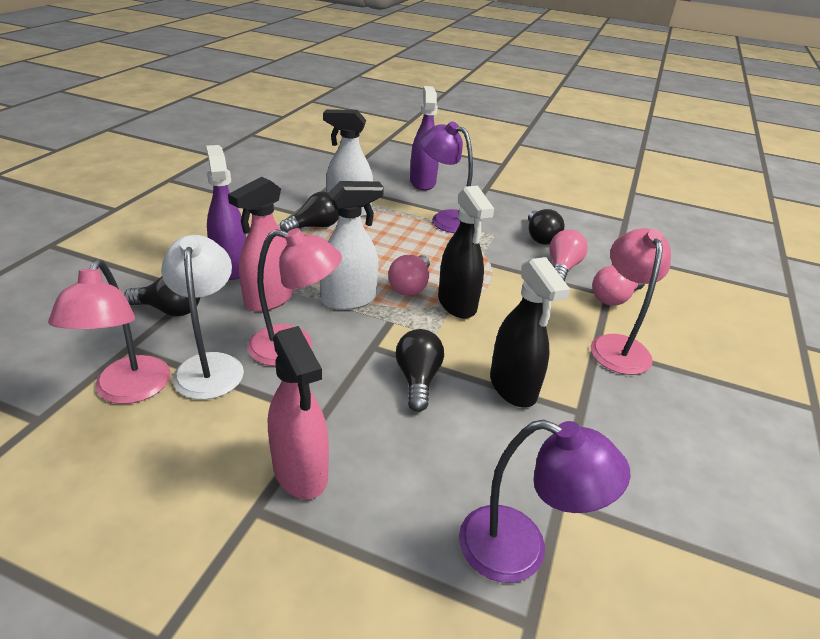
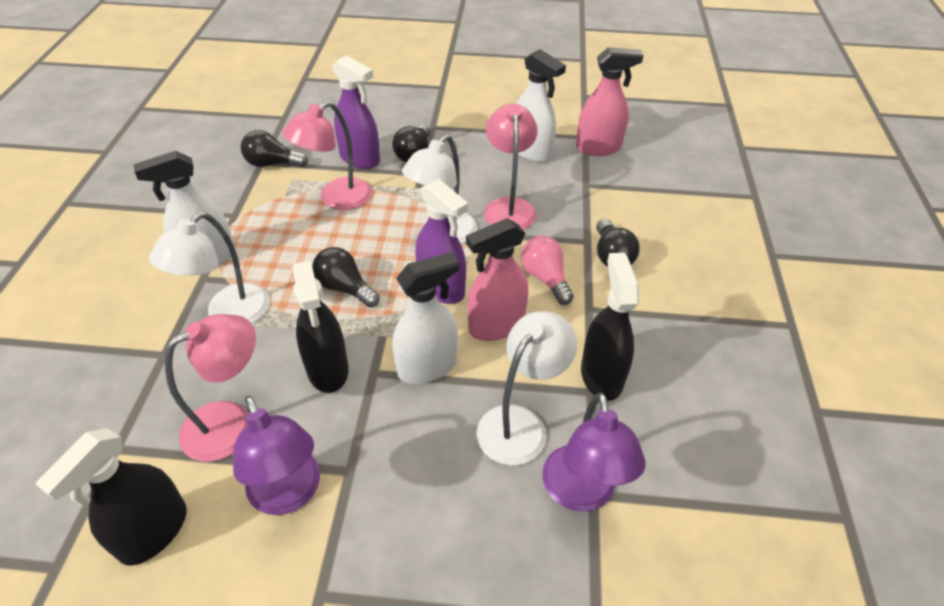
black spray bottle: 2 -> 3
pink light bulb: 3 -> 1
white lamp: 1 -> 3
white spray bottle: 2 -> 3

